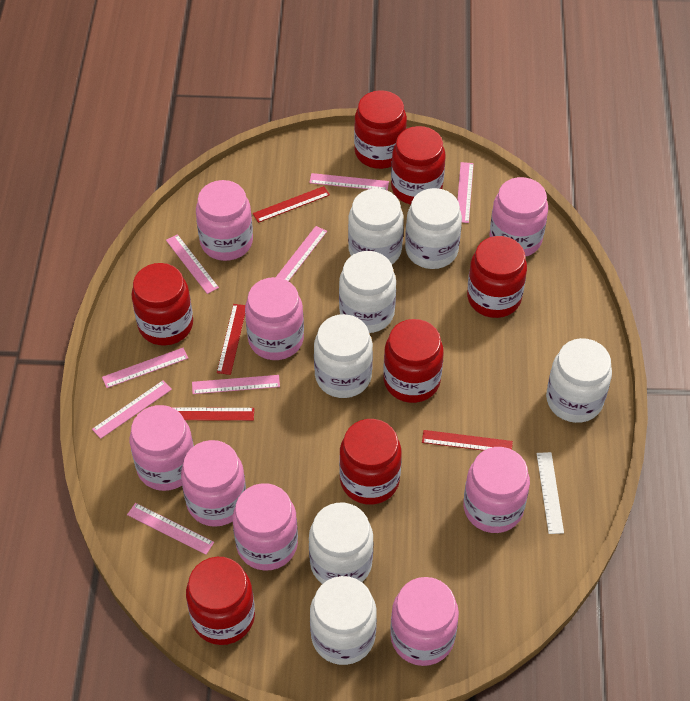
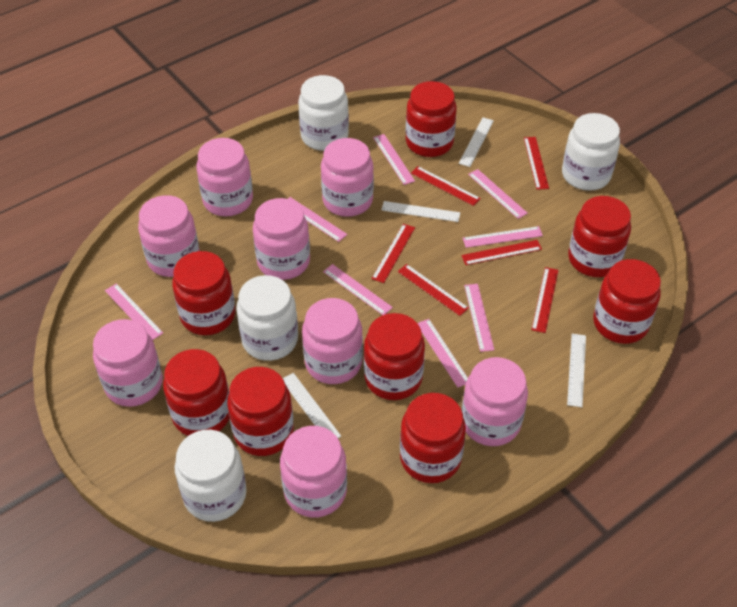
red jar: 7 -> 8
red ruler: 4 -> 6
white jar: 7 -> 4
white ruler: 1 -> 4

